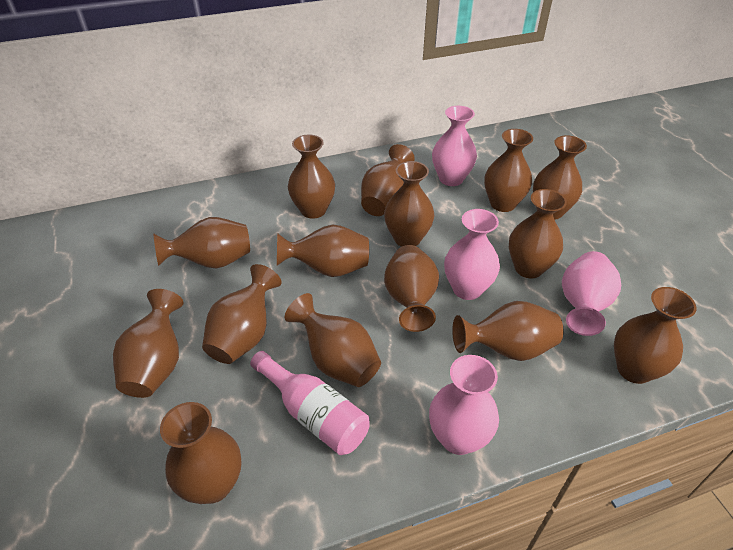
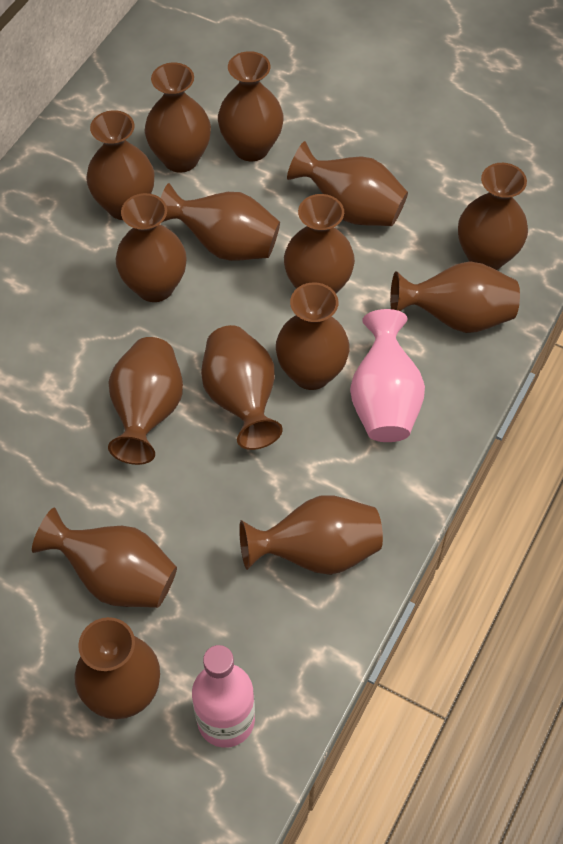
pink vase: 4 -> 1

